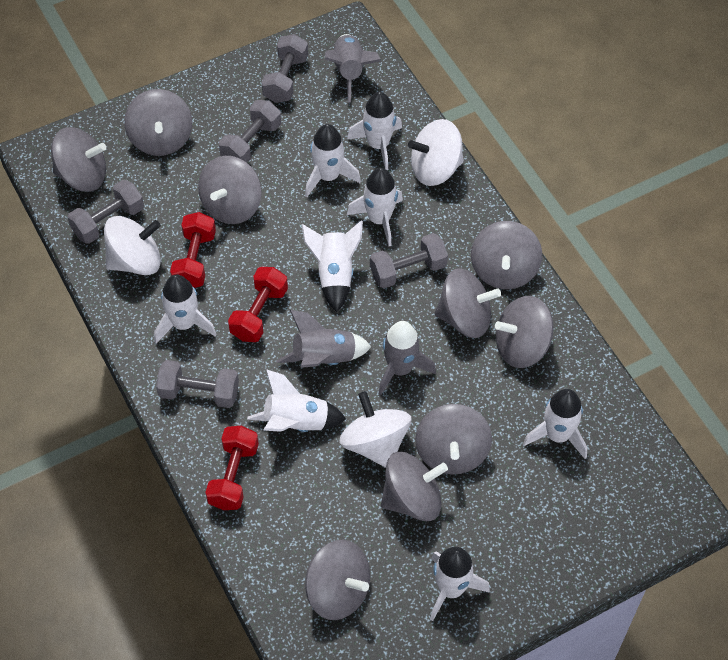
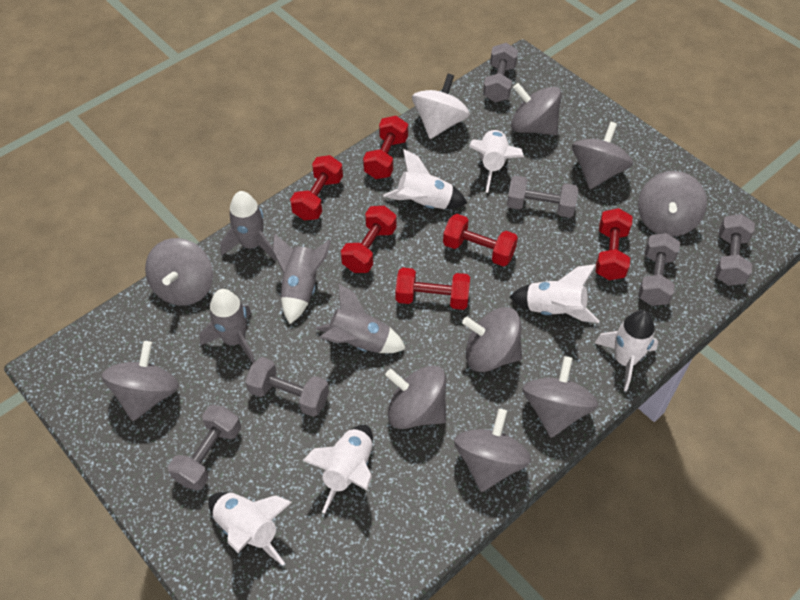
grey dumbbell: 5 -> 6
grey rocket: 3 -> 4
red dumbbell: 3 -> 6
white rocket: 8 -> 6
white spinning top: 3 -> 1

